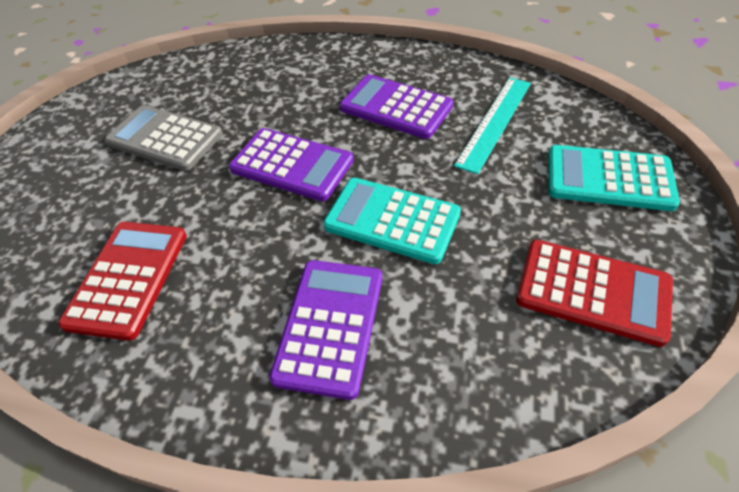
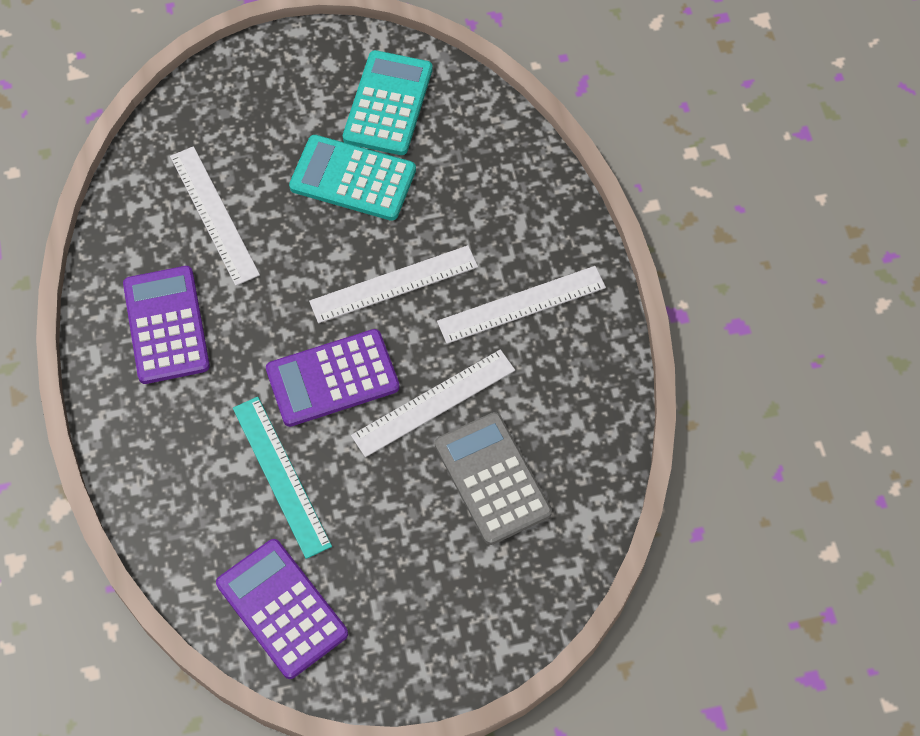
red calculator: 2 -> 0
white ruler: 0 -> 4

